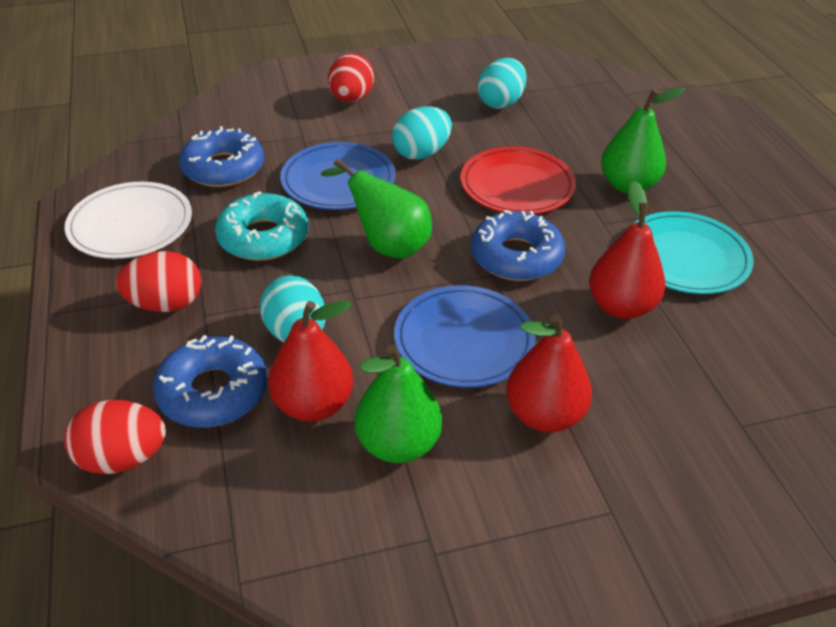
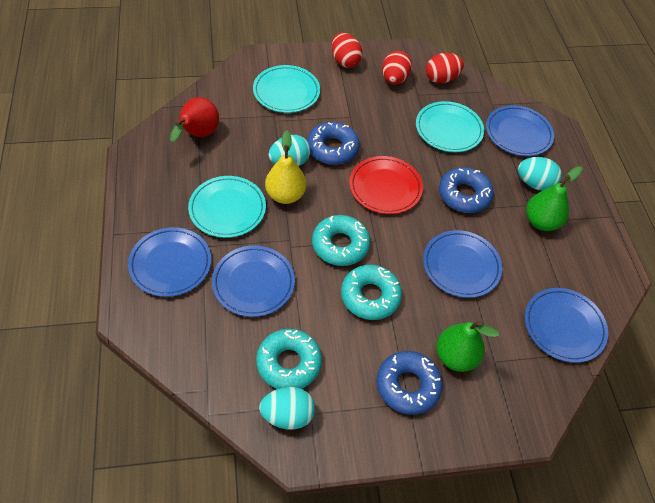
blue plate: 2 -> 5
green pear: 3 -> 2
red pear: 3 -> 1
turquoise donut: 1 -> 3
turquoise plate: 1 -> 3
white plate: 1 -> 0
yellow pear: 0 -> 1

